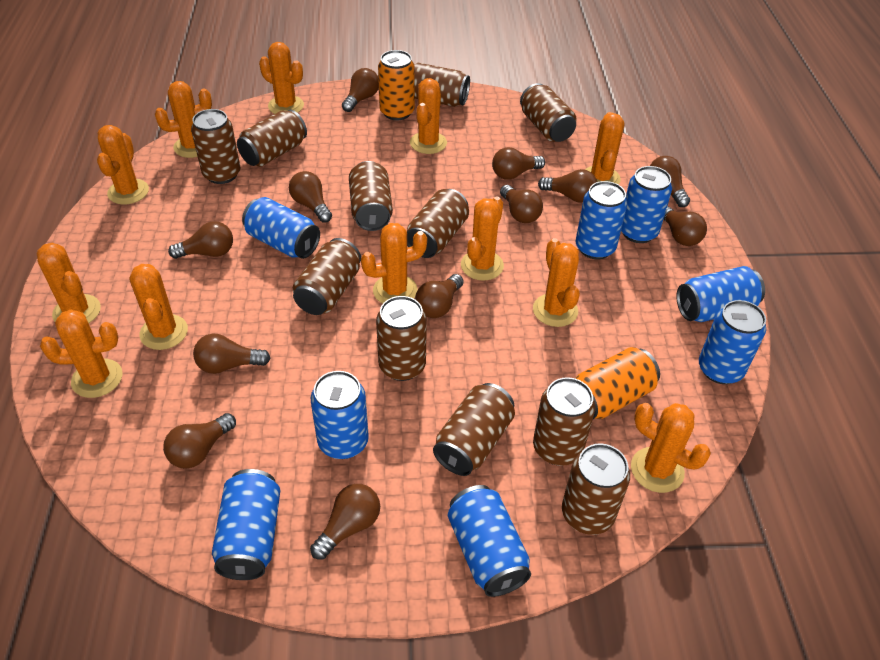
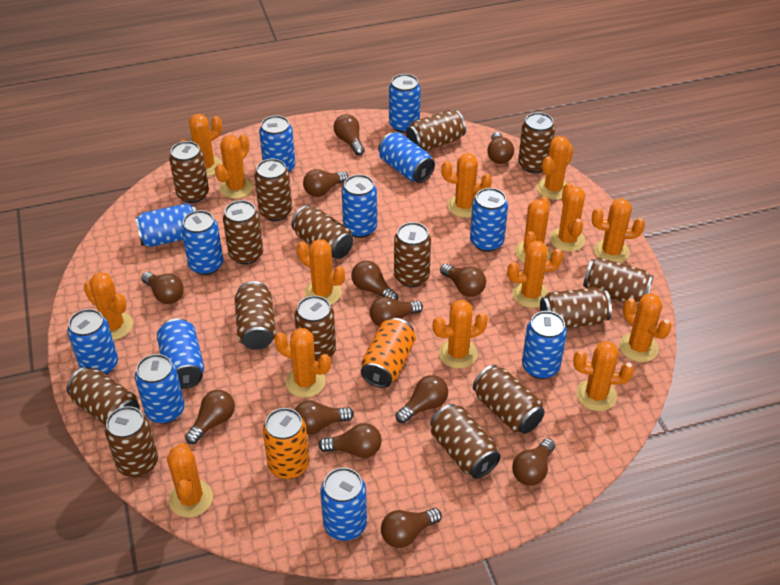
blue can: 8 -> 12
brown can: 11 -> 15
brown light bulb: 12 -> 13
orange cactus: 12 -> 15

